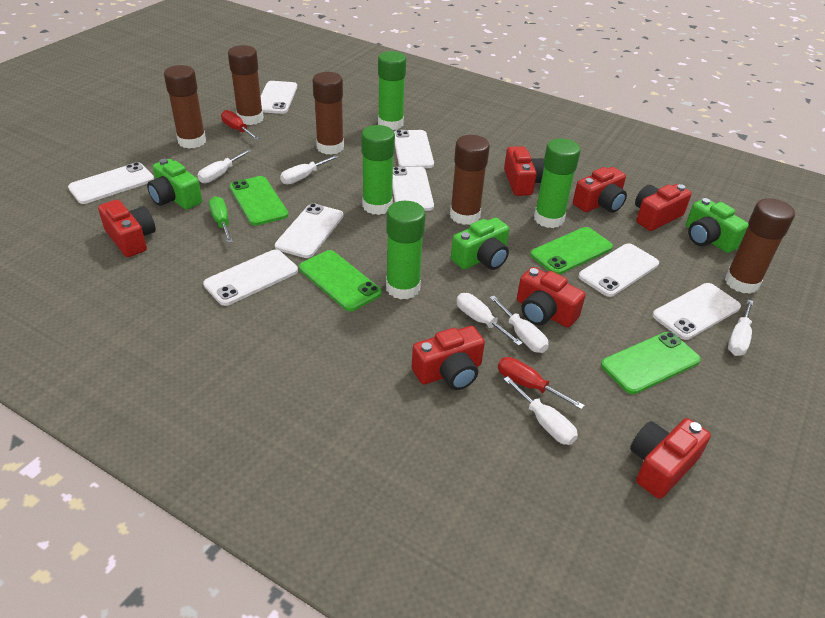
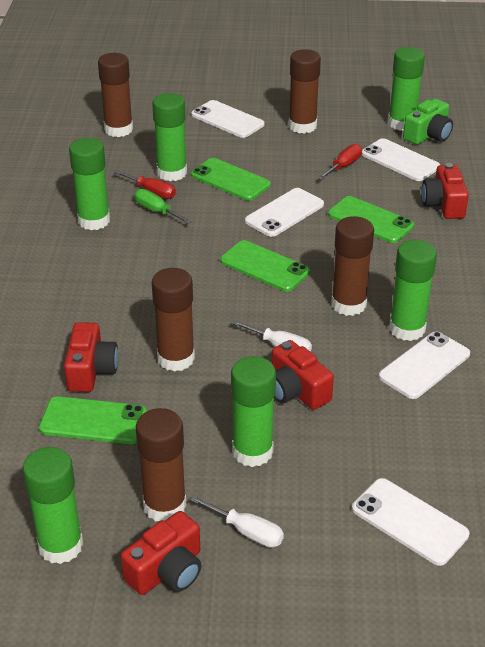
green camera: 3 -> 1
green glue stick: 4 -> 6
red camera: 7 -> 4
white phone: 8 -> 5
white screwdriver: 6 -> 2

